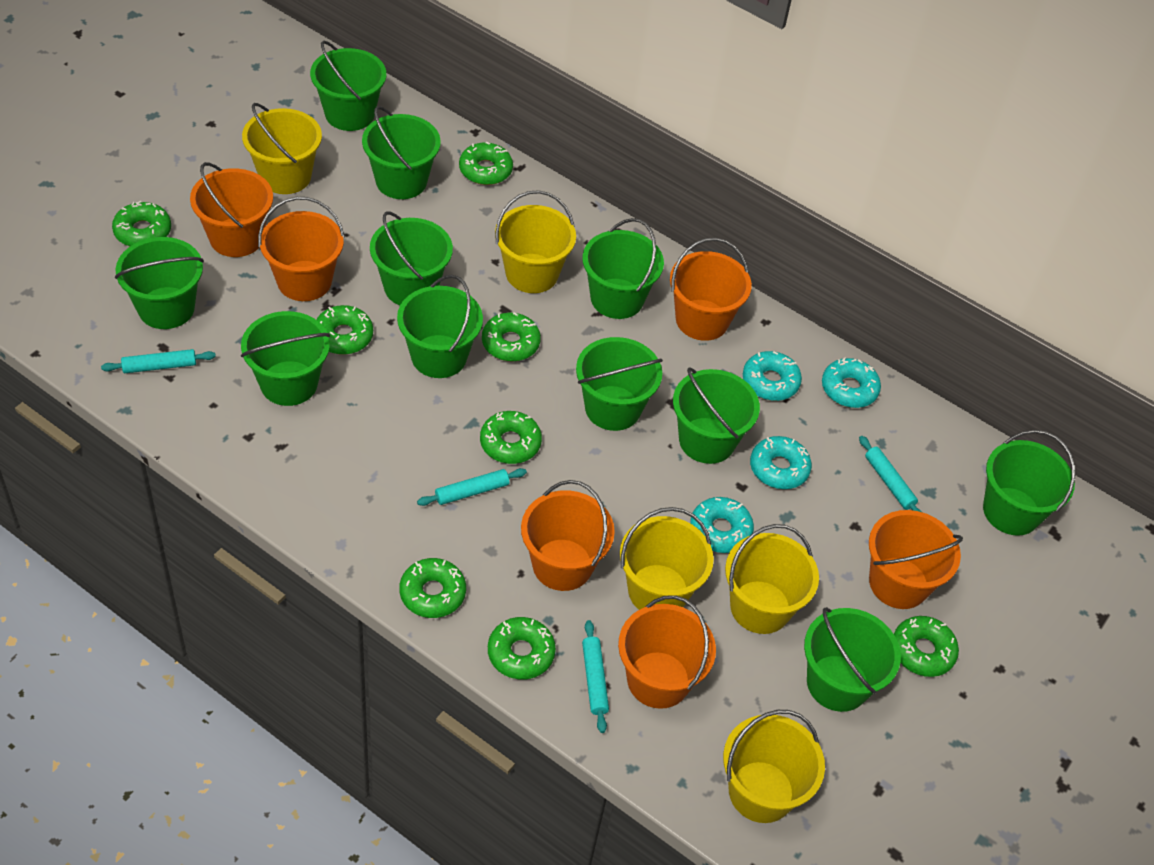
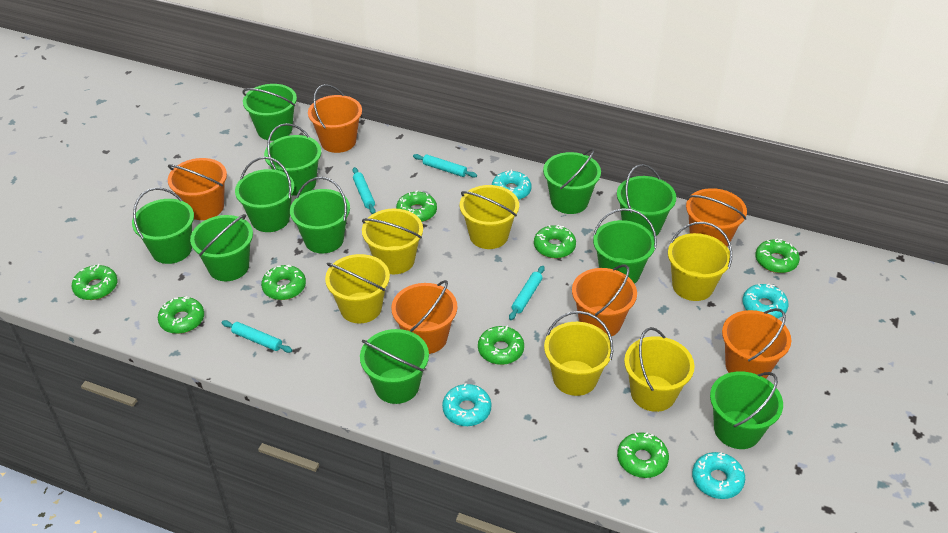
yellow bucket: 5 -> 6

